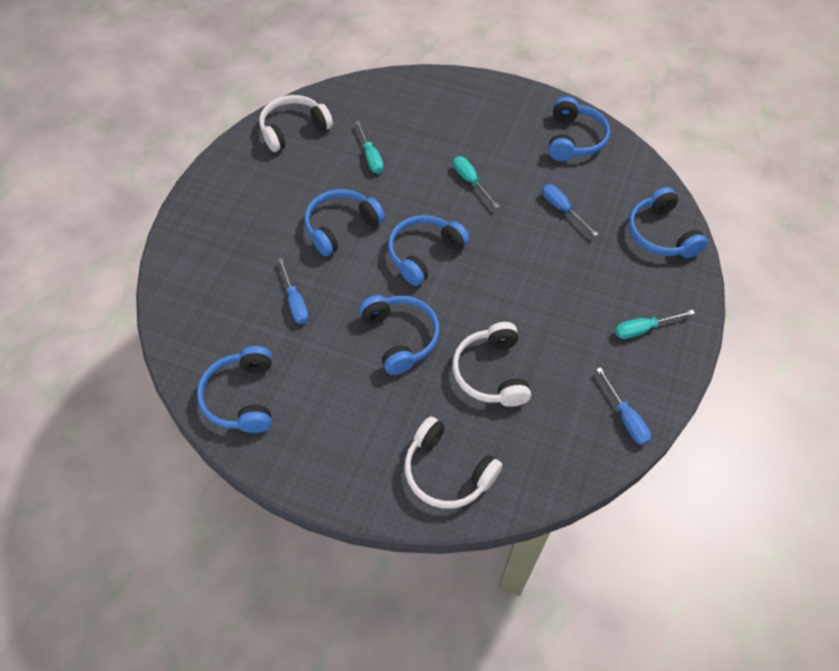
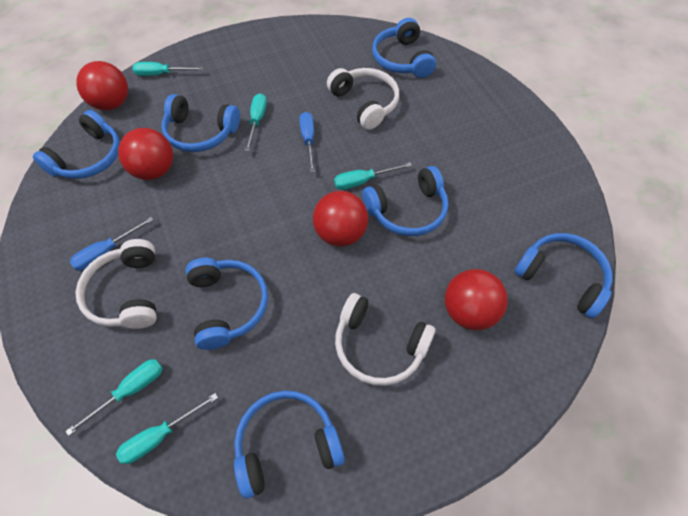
blue headphones: 6 -> 7
blue screwdriver: 3 -> 2
red ball: 0 -> 4
turquoise screwdriver: 3 -> 5

